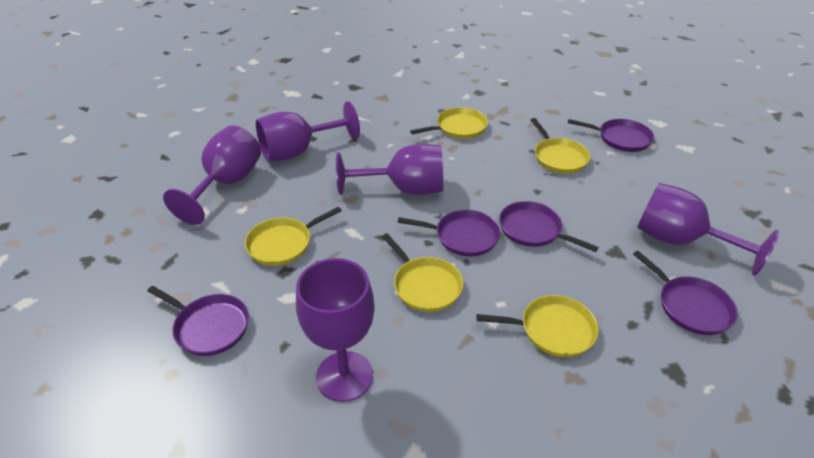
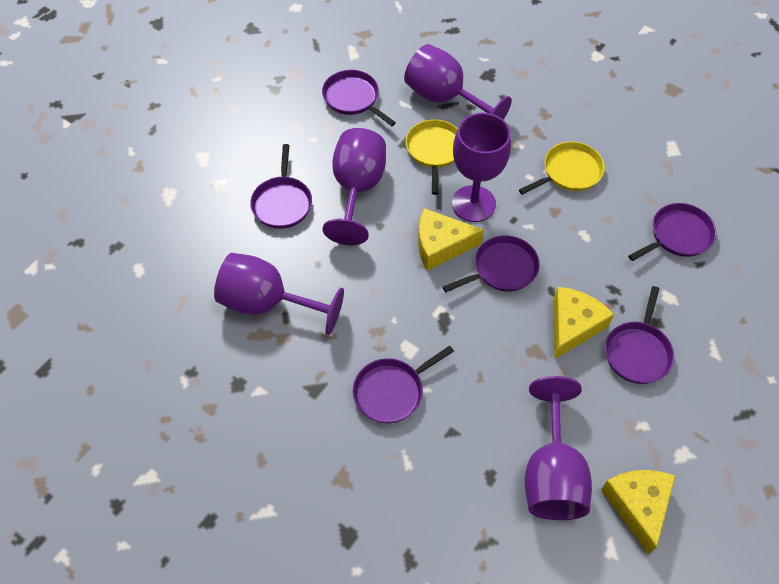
purple pan: 5 -> 6
yellow cheese: 0 -> 3
yellow pan: 5 -> 2

